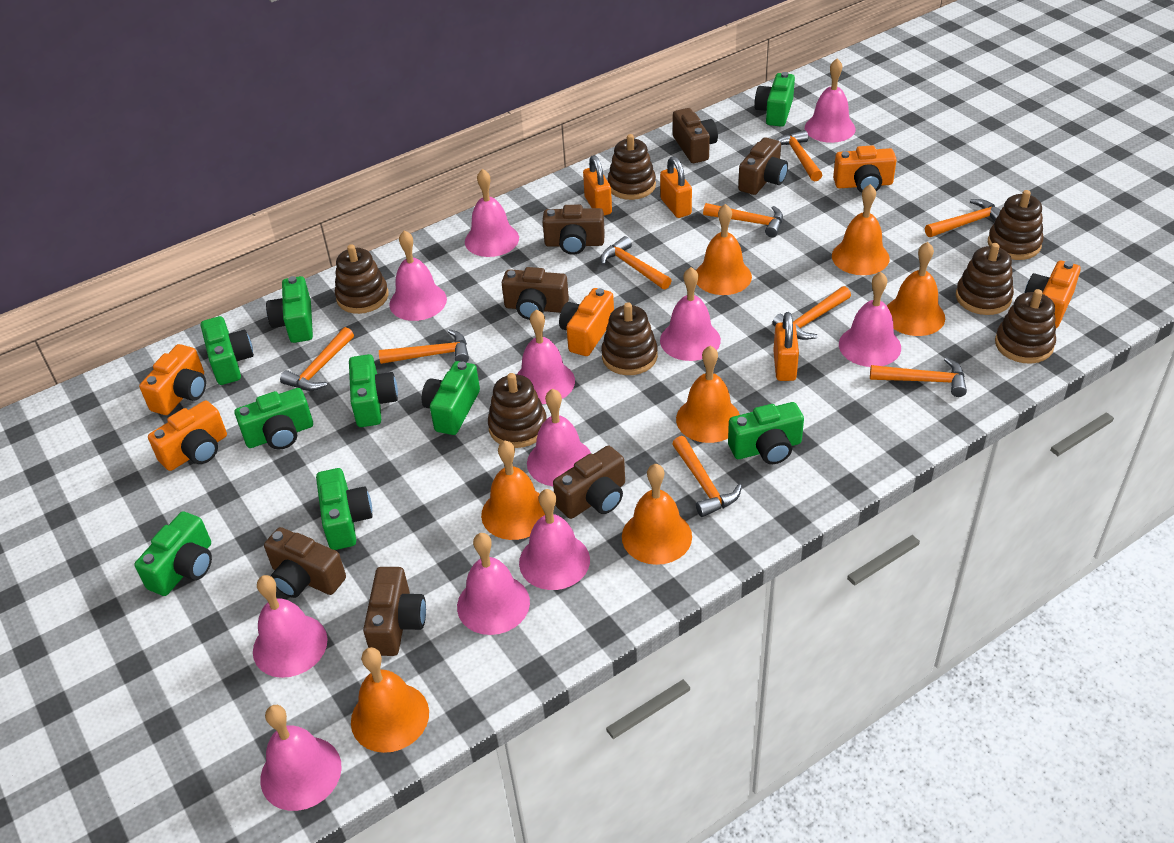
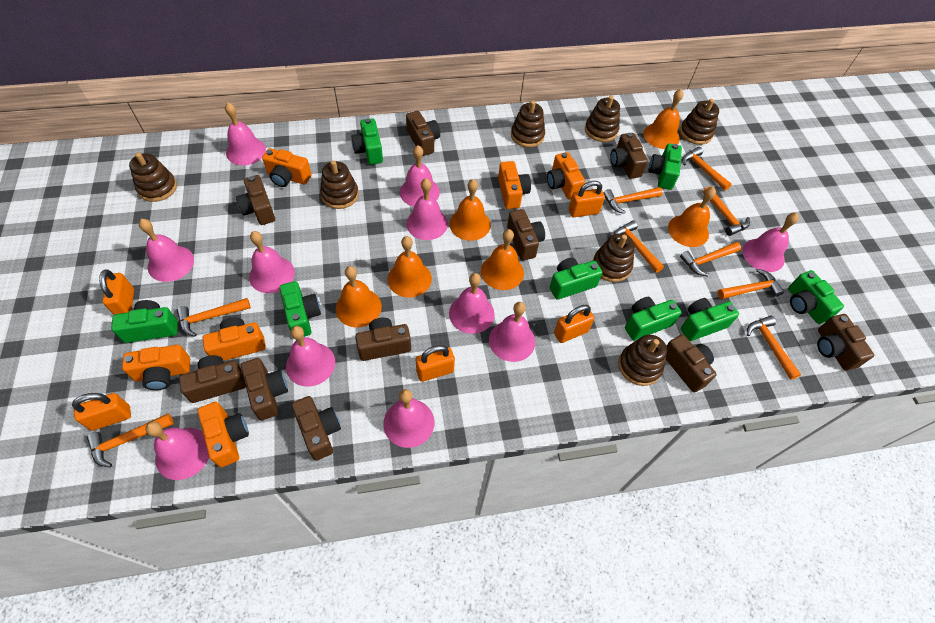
brown camera: 7 -> 10
green camera: 9 -> 8
orange bell: 7 -> 6
orange camera: 5 -> 6
orange padlock: 3 -> 5

